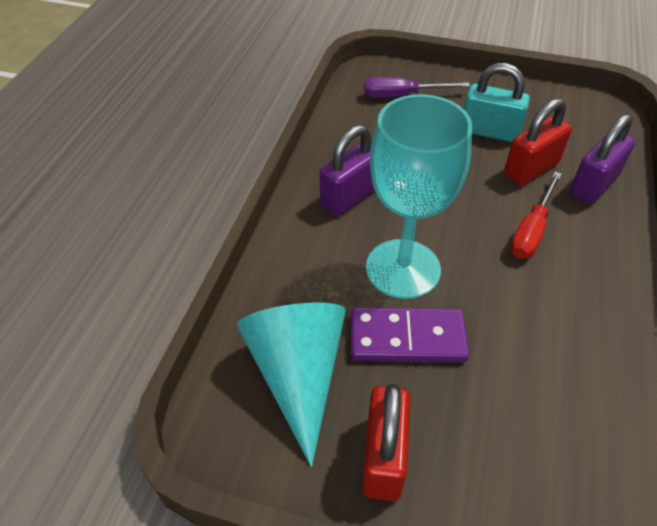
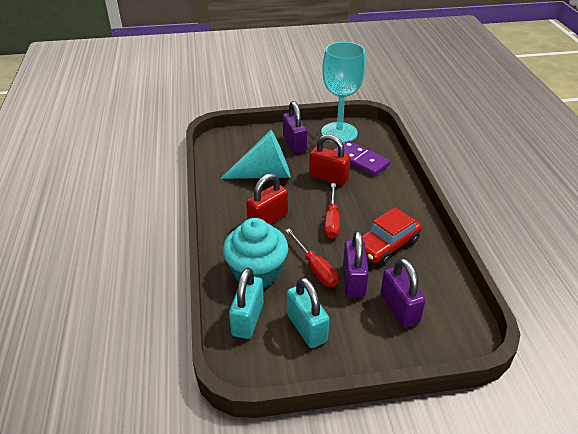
purple padlock: 2 -> 3
purple screwdriver: 1 -> 0
red car: 0 -> 1
red screwdriver: 1 -> 2
turquoise cupcake: 0 -> 1
turquoise padlock: 1 -> 2

